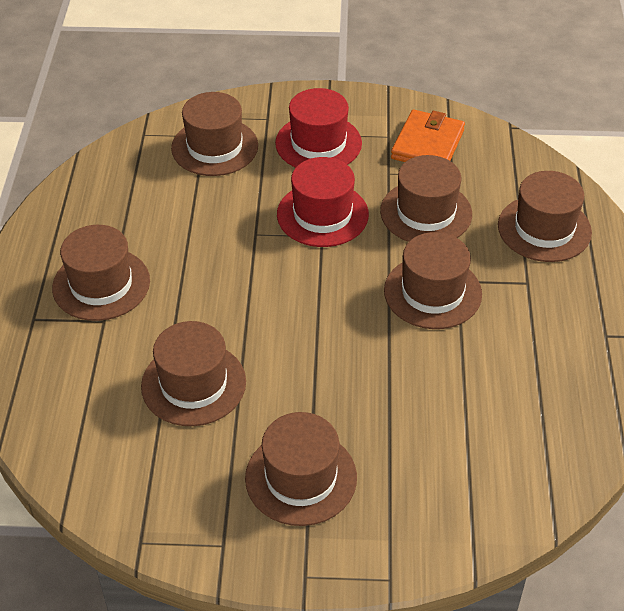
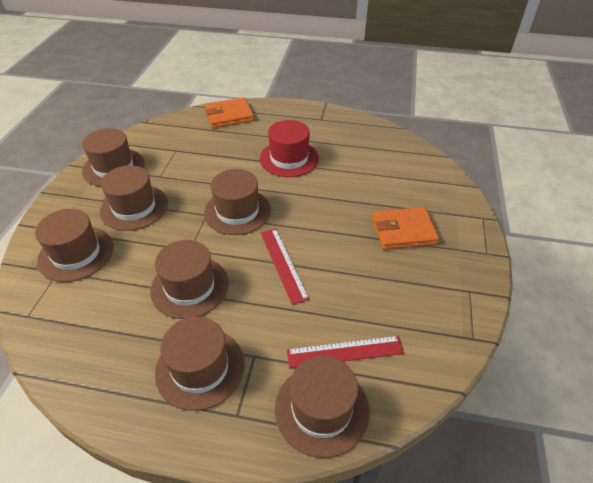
orange wallet: 1 -> 2
red hat: 2 -> 1
red ruler: 0 -> 2

